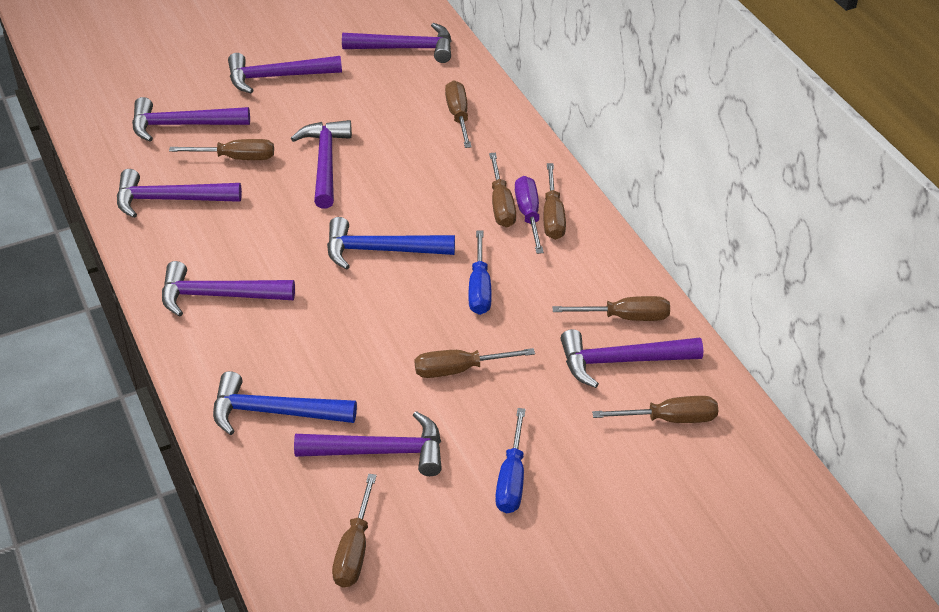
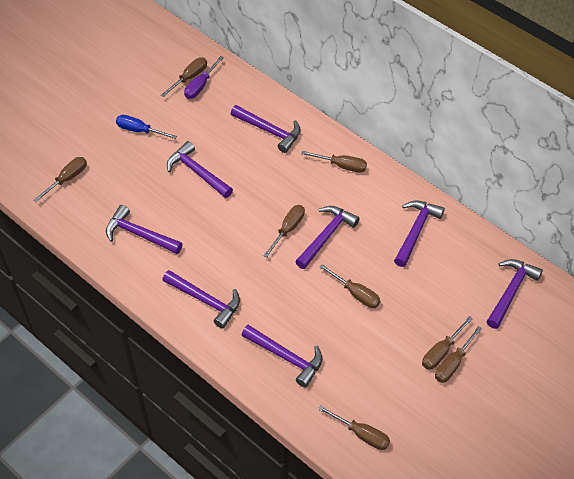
blue hammer: 2 -> 0
blue screwdriver: 2 -> 1

